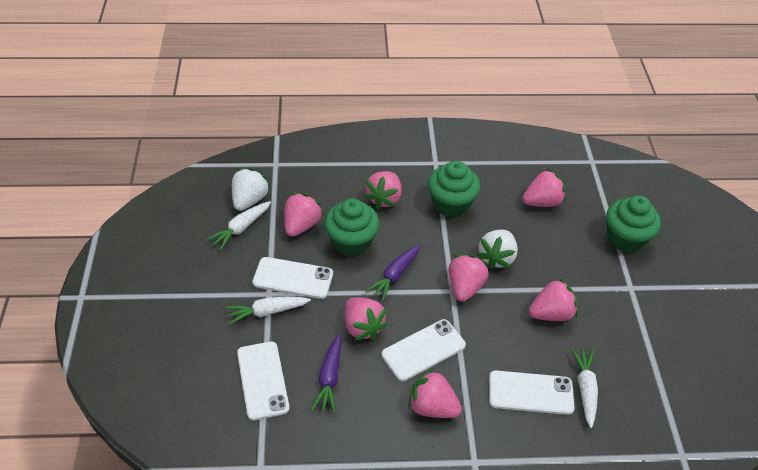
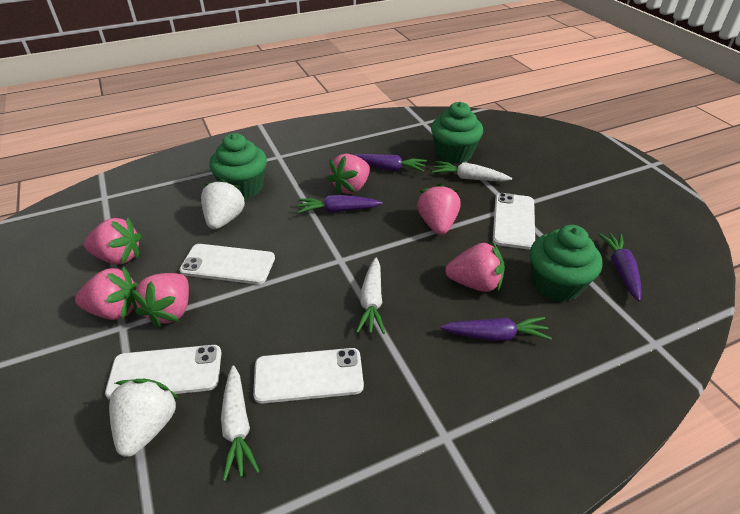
pink strawberry: 7 -> 6
purple carrot: 2 -> 4

